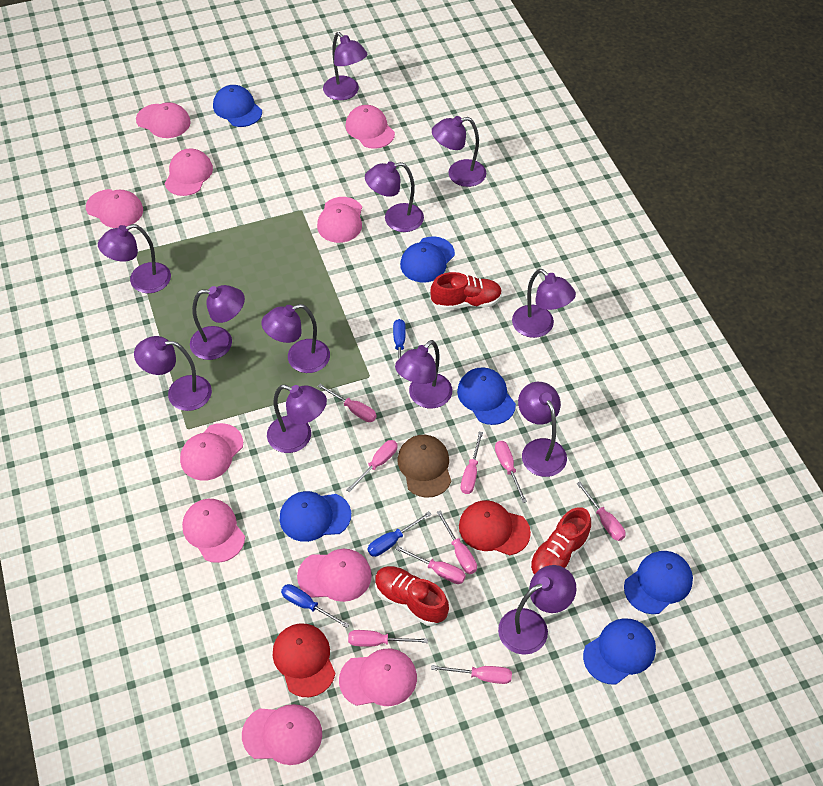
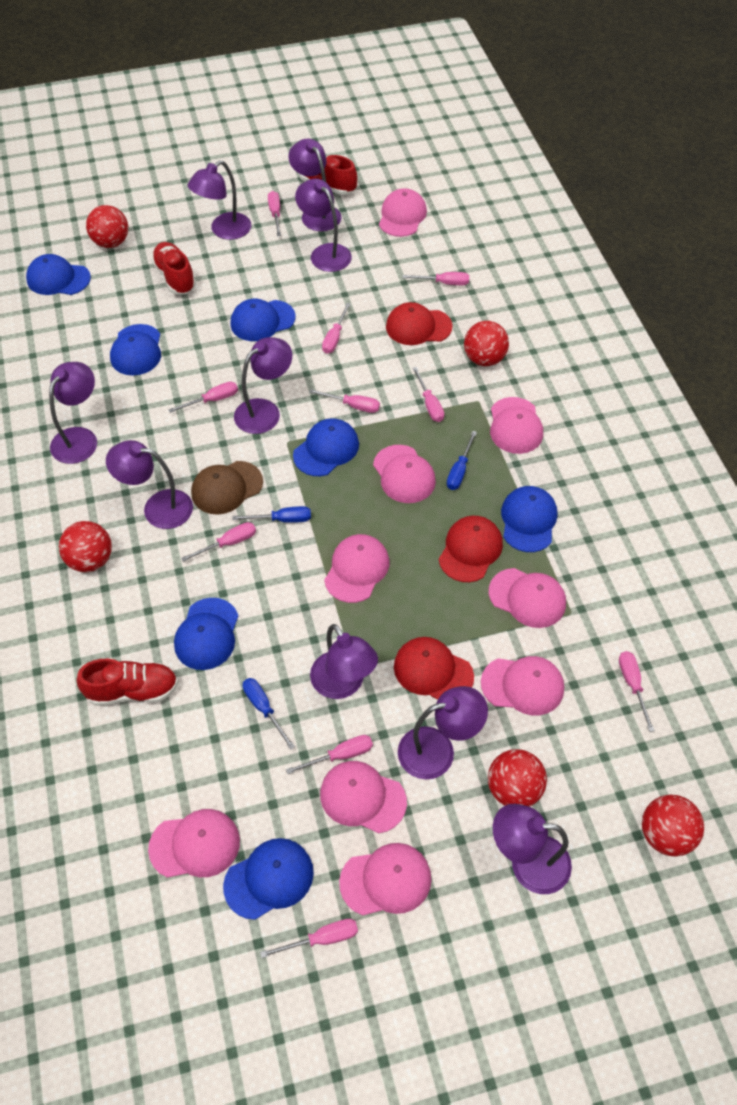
blue cap: 6 -> 7
pink cap: 10 -> 9
pink screwdriver: 9 -> 10
purple lamp: 12 -> 9
red ball: 0 -> 5
red cap: 2 -> 3

